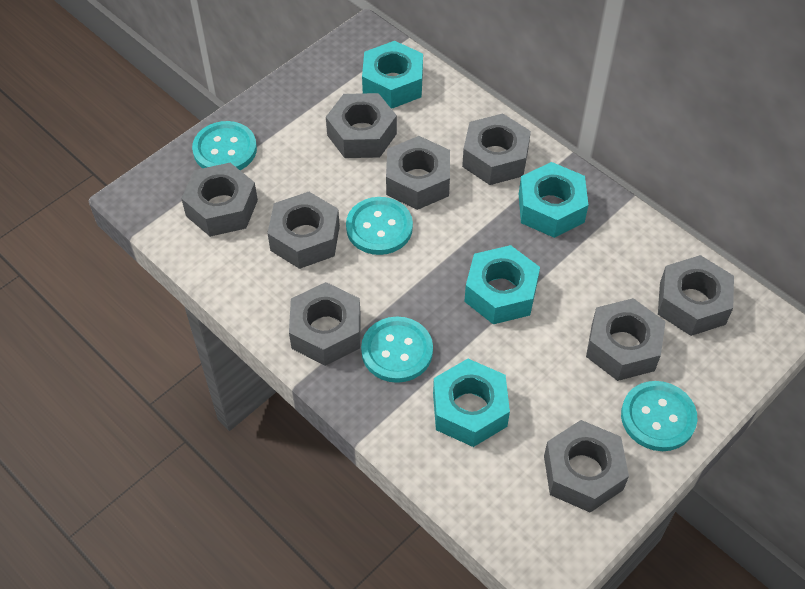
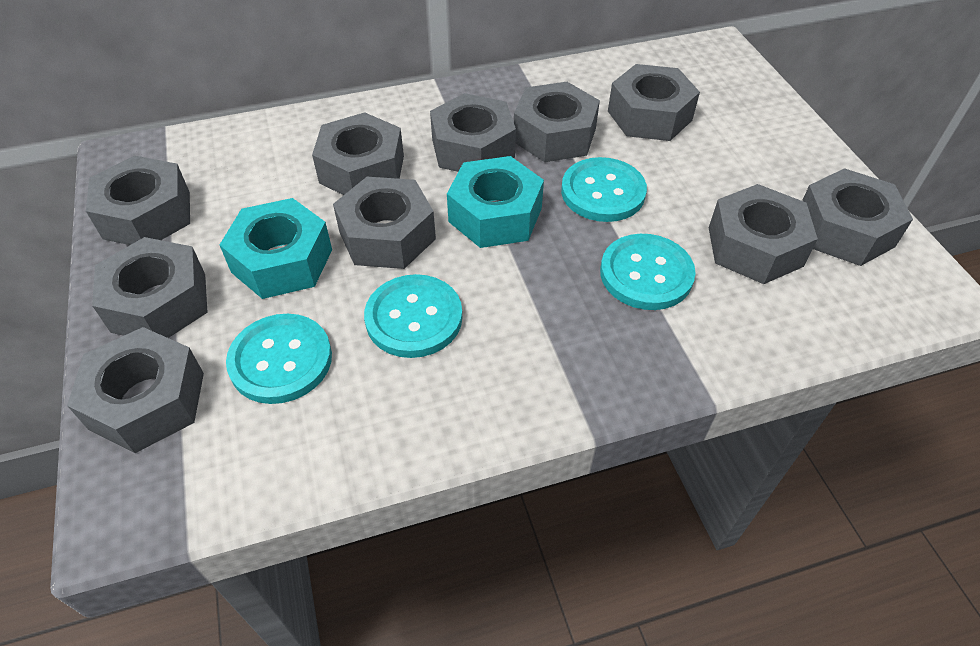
grey nut: 9 -> 10
turquoise nut: 4 -> 2

